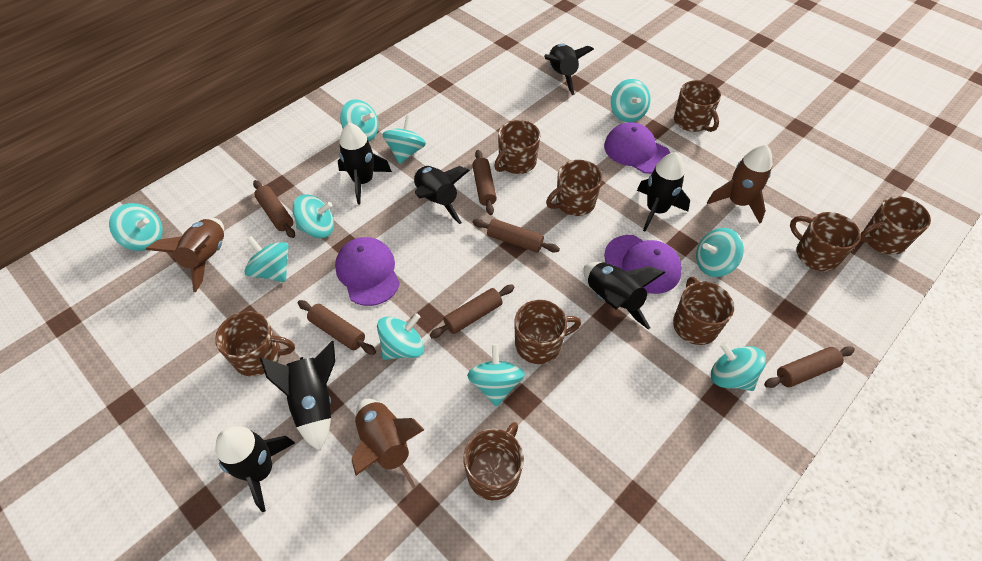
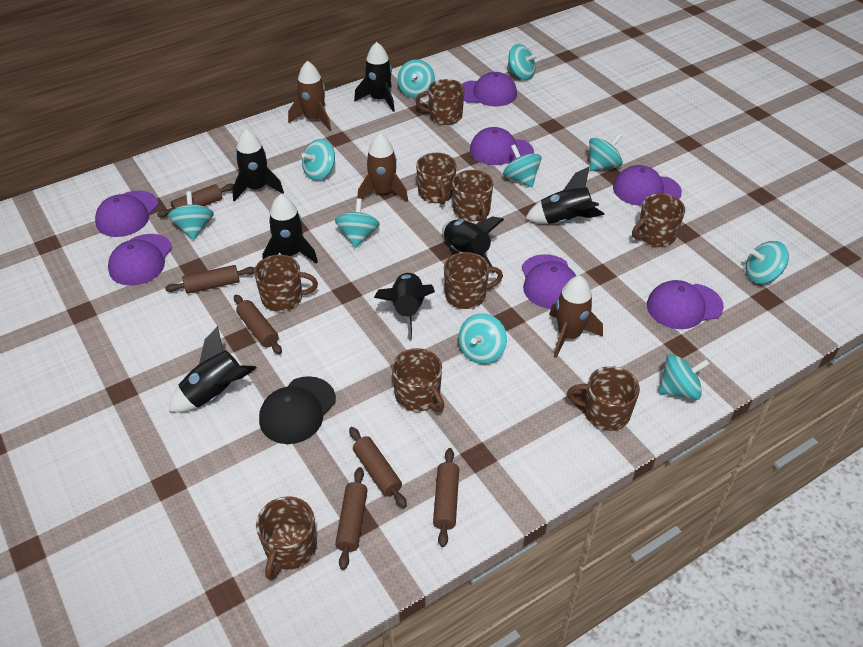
black cap: 0 -> 1
purple cap: 3 -> 7

